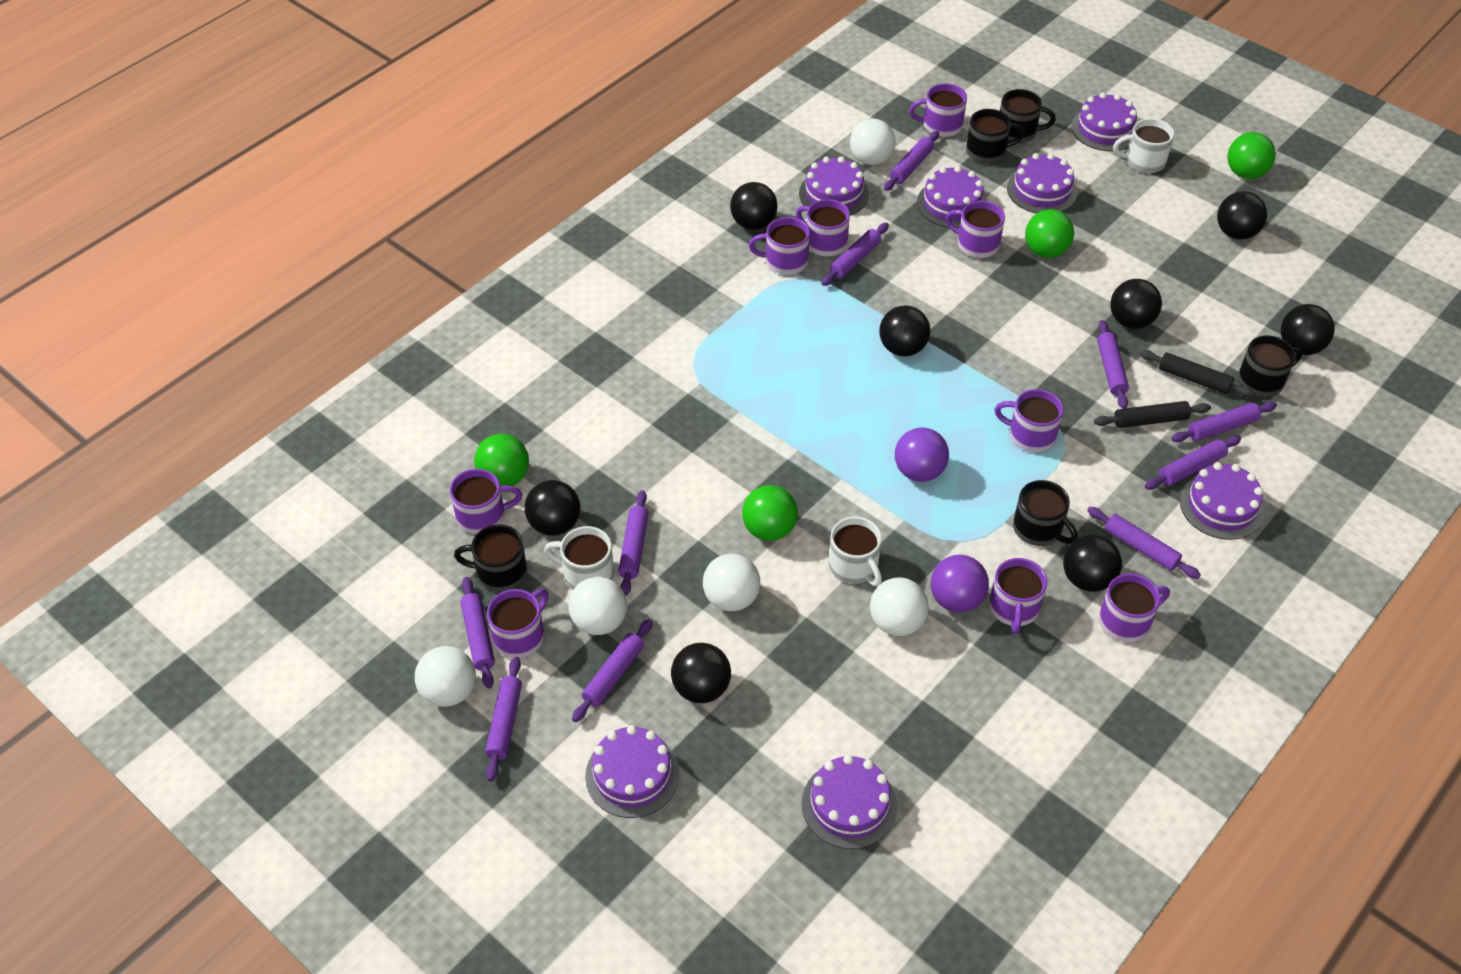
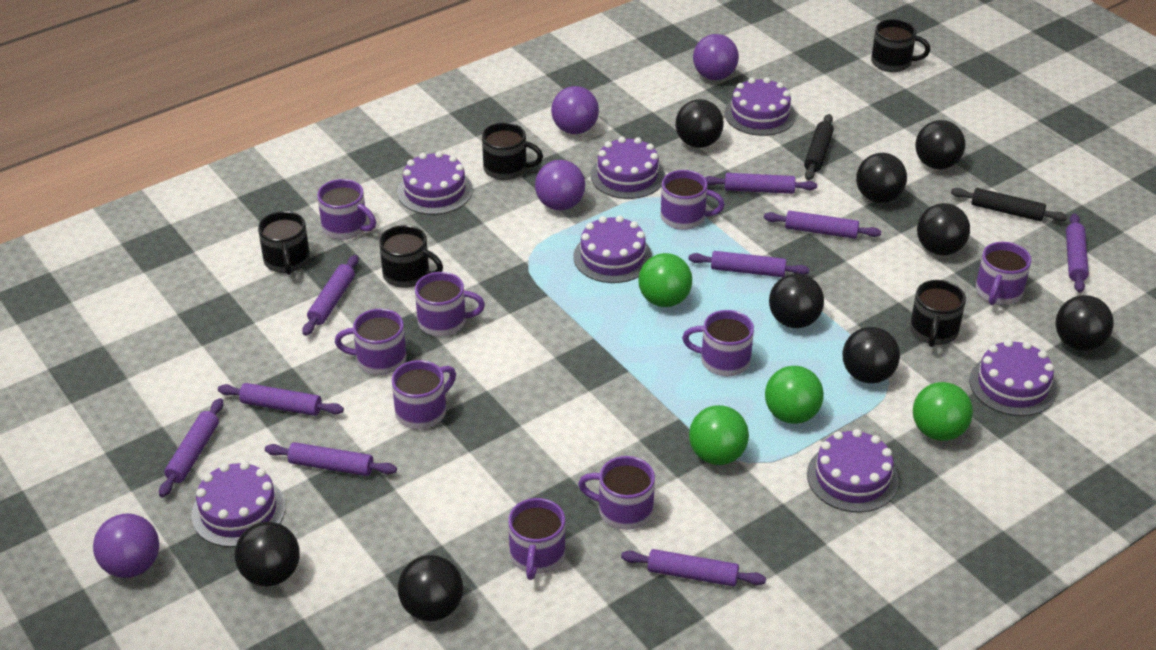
black ball: 8 -> 9
purple ball: 2 -> 4
purple rolling pin: 10 -> 9
white ball: 5 -> 0
white mug: 3 -> 0

